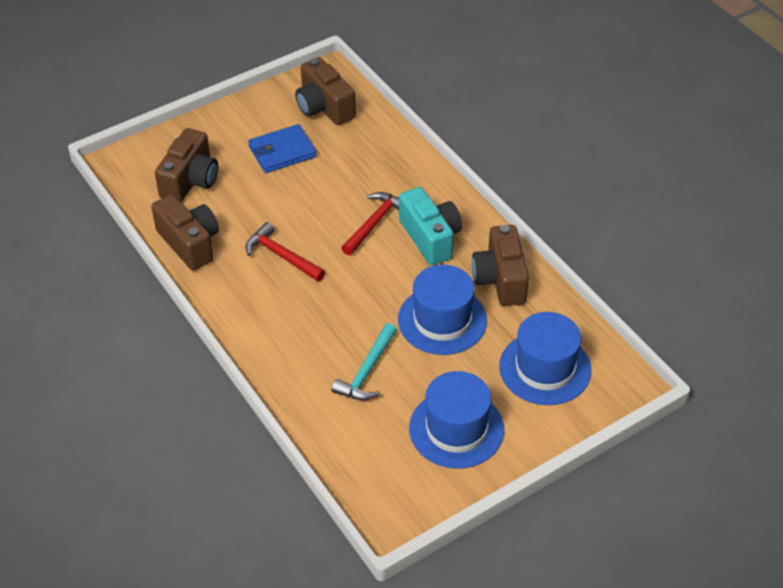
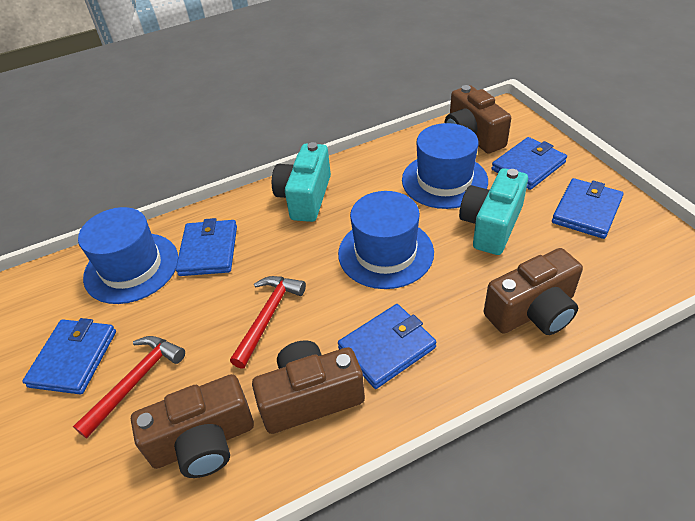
blue wallet: 1 -> 5
turquoise camera: 1 -> 2
turquoise hammer: 1 -> 0

